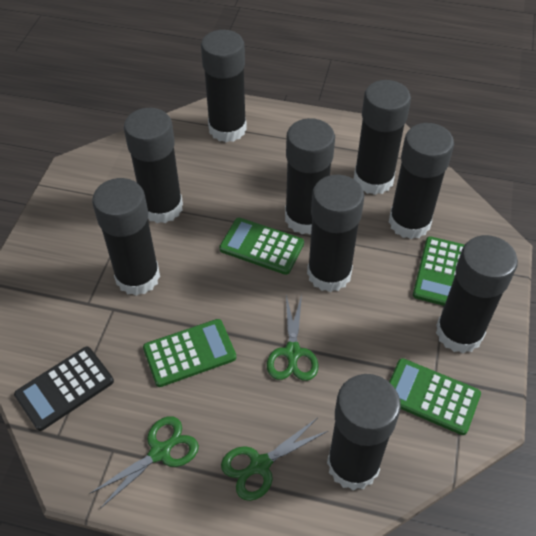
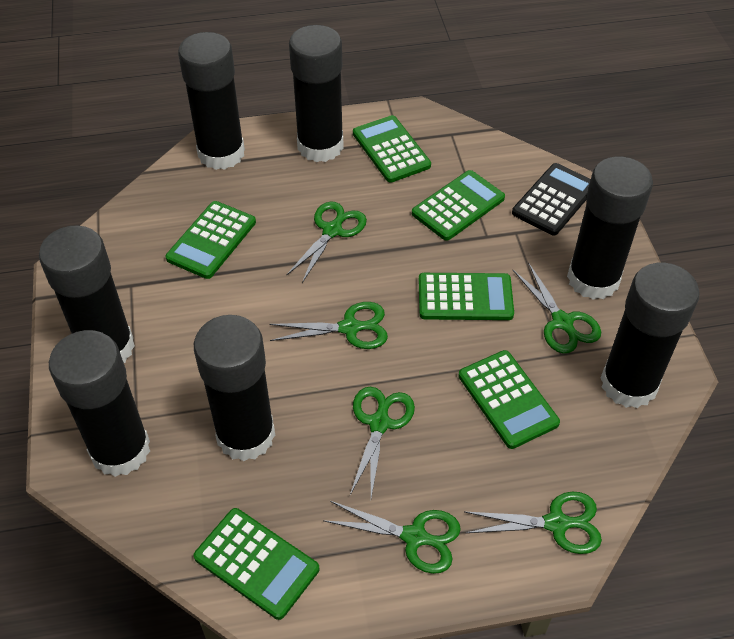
black glue stick: 9 -> 7
green calculator: 4 -> 6
green scissors: 3 -> 6

